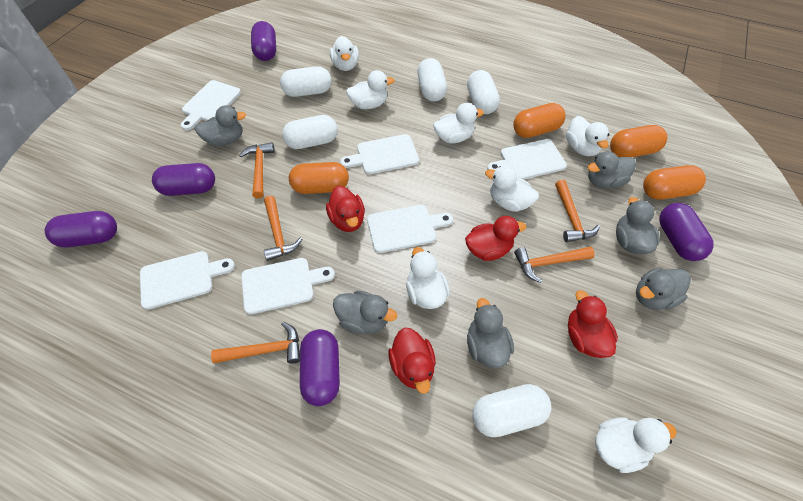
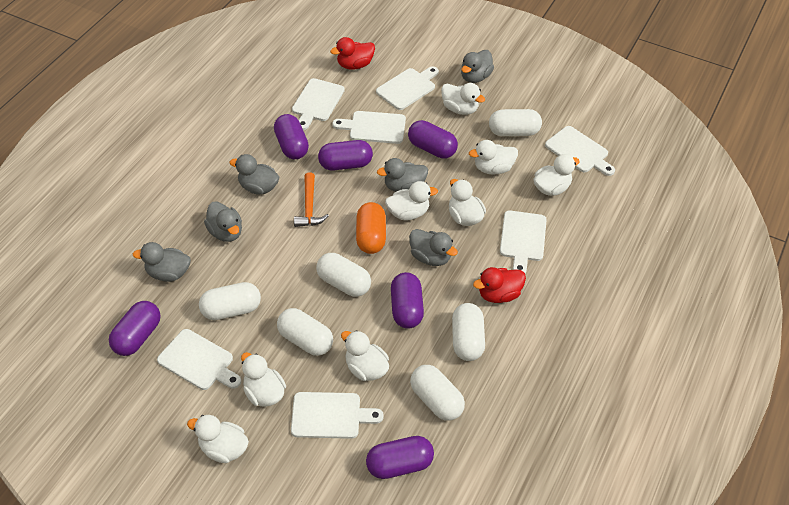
orange capsule: 4 -> 1
orange hammer: 5 -> 1
purple capsule: 5 -> 6
red duck: 4 -> 2
white capsule: 5 -> 6
white cutting board: 6 -> 7
white duck: 7 -> 8

